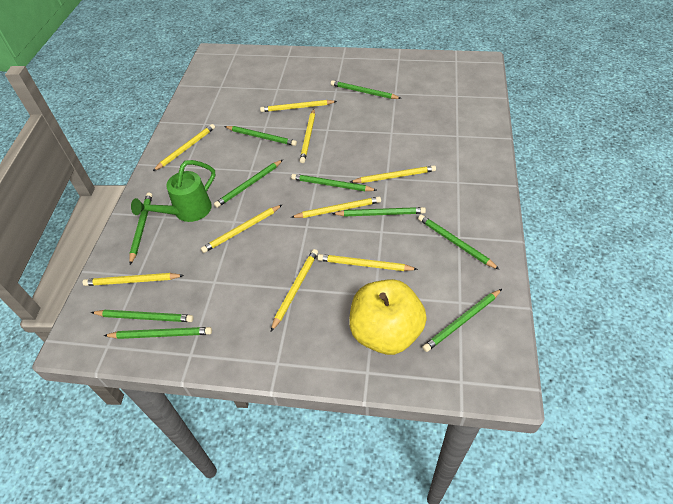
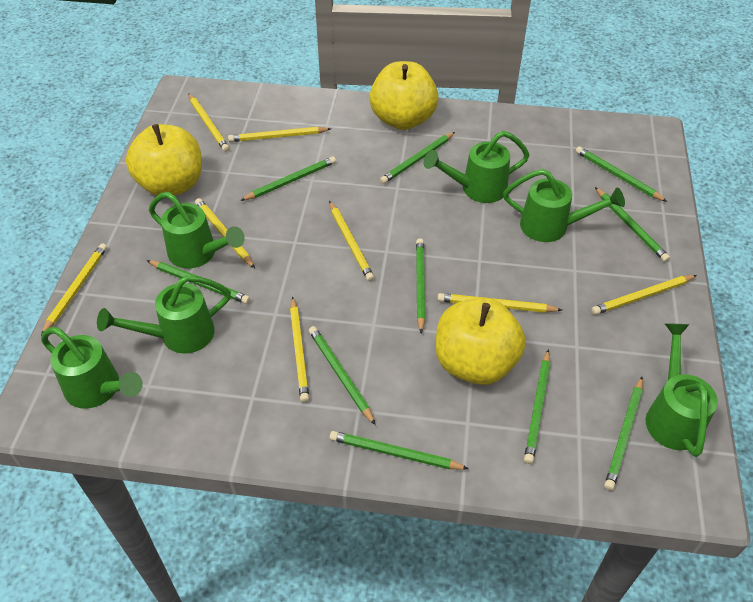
green watering can: 1 -> 6
yellow apple: 1 -> 3
yellow pencil: 9 -> 8

